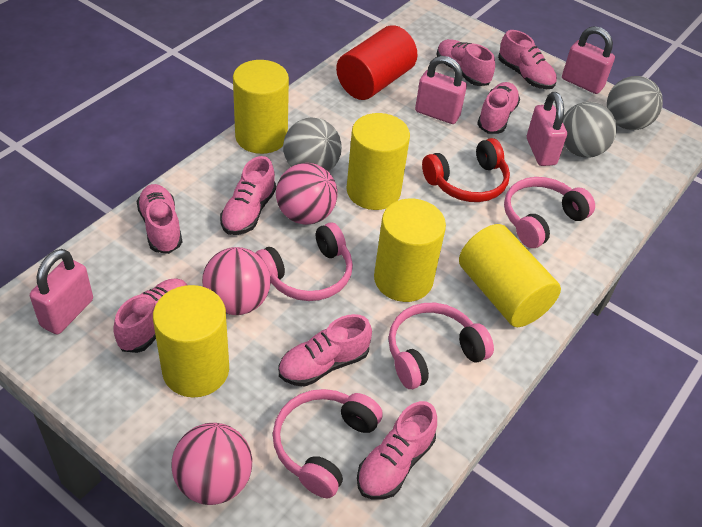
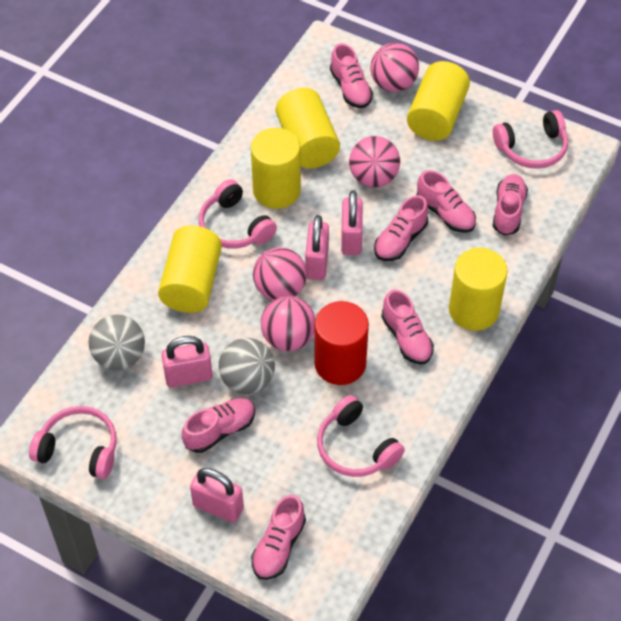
grey ball: 3 -> 2
pink ball: 3 -> 4
pink shoe: 8 -> 7
red headphones: 1 -> 0

